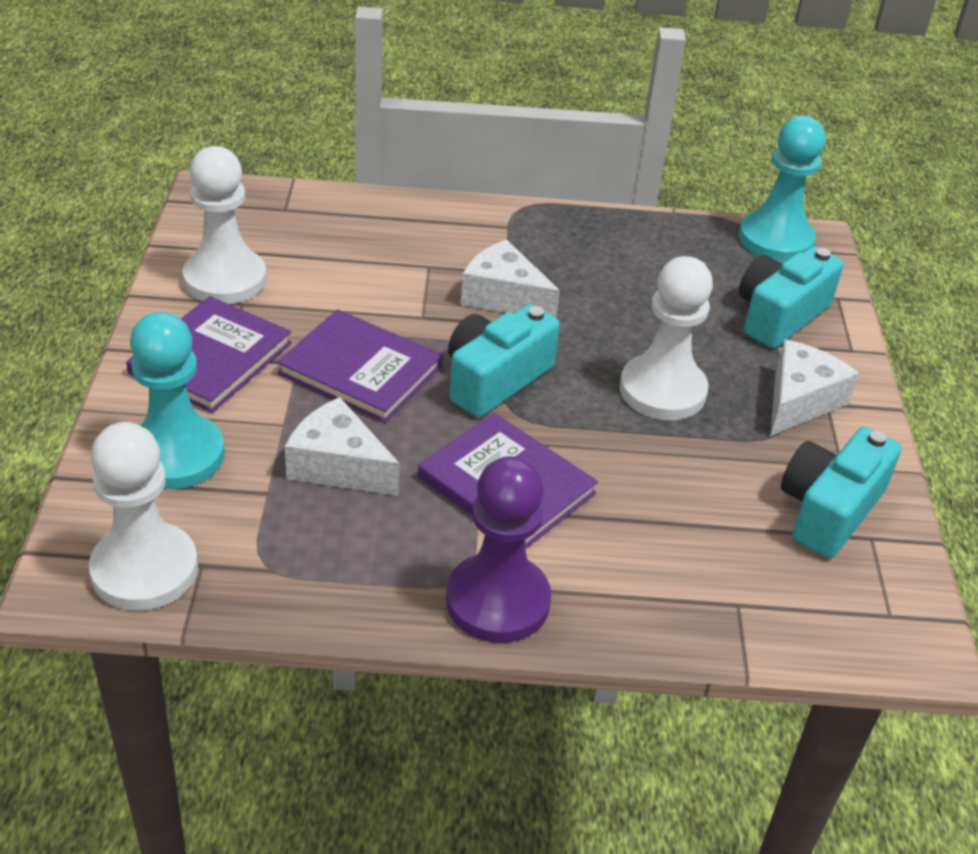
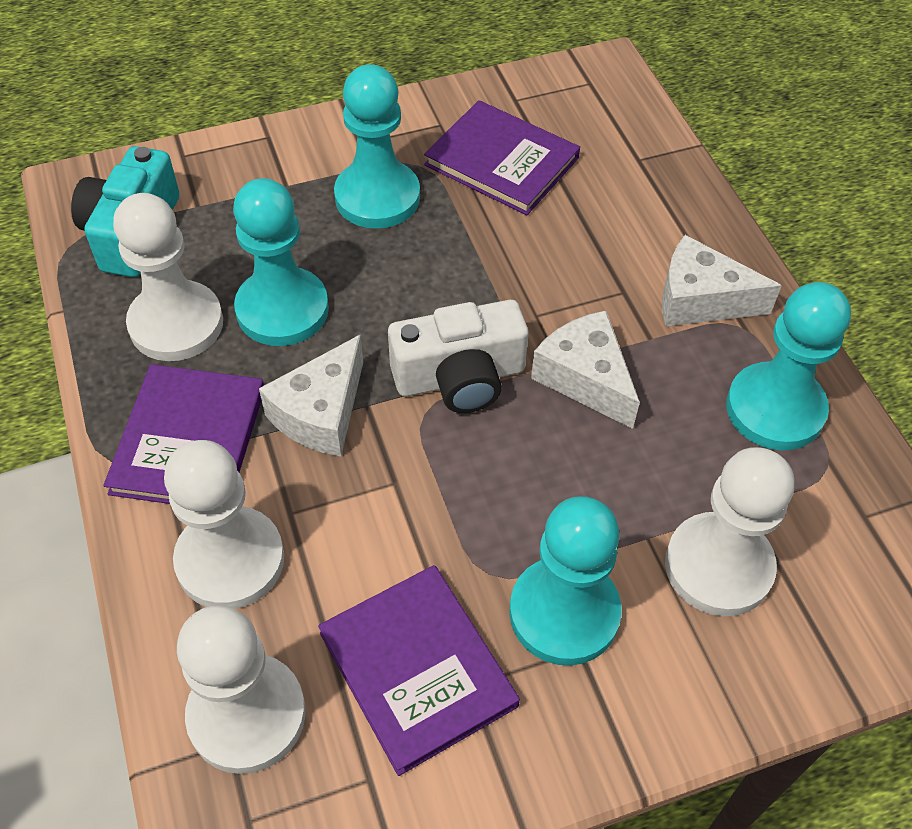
purple pawn: 1 -> 0
turquoise camera: 3 -> 1
turquoise pawn: 2 -> 4
white camera: 0 -> 1
white pawn: 3 -> 4

